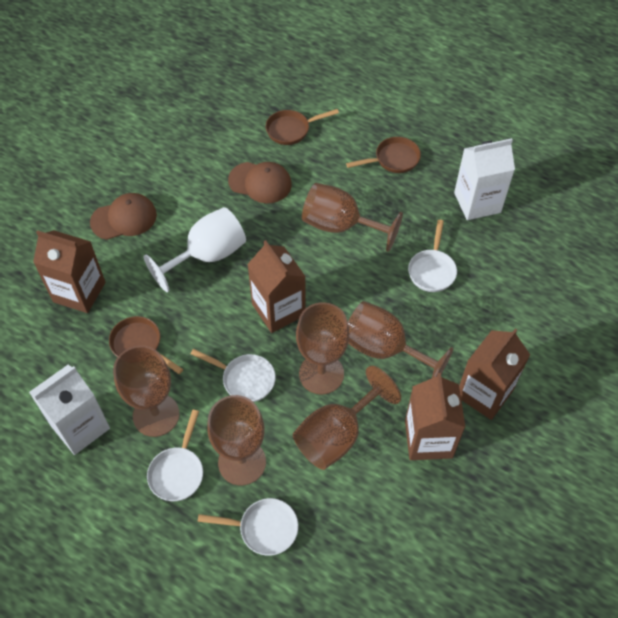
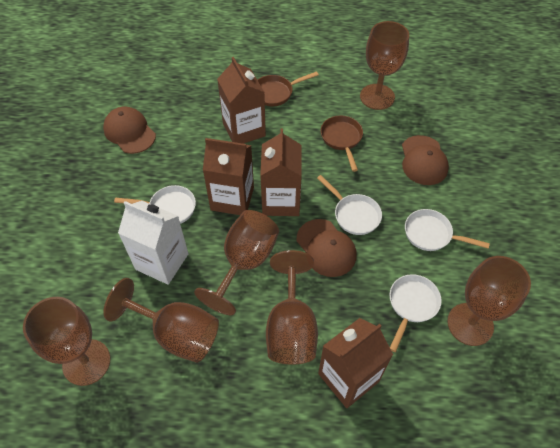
brown cap: 2 -> 3
brown pan: 3 -> 2
white carton: 2 -> 1
white goblet: 1 -> 0

